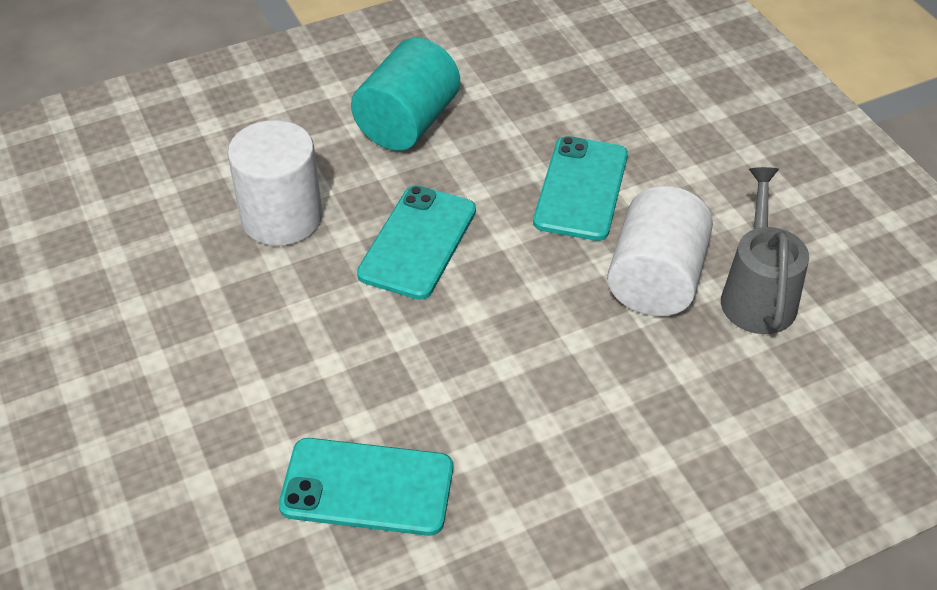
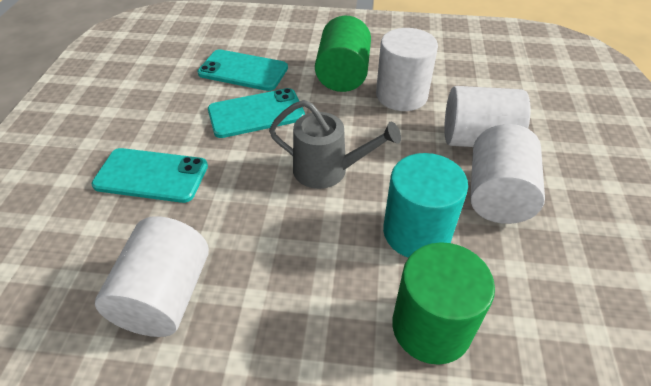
green cylinder: 0 -> 2
white cylinder: 2 -> 4

